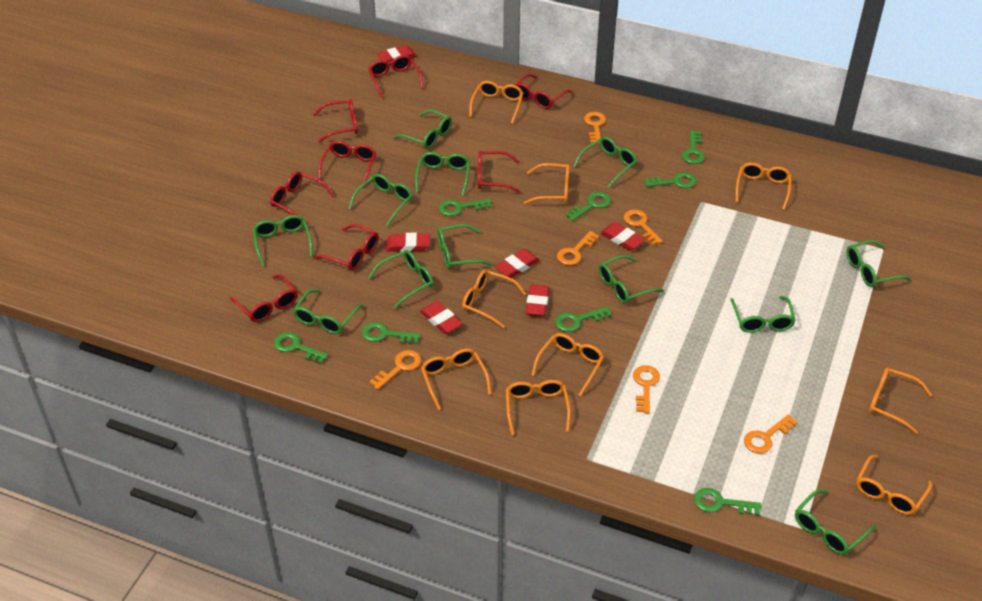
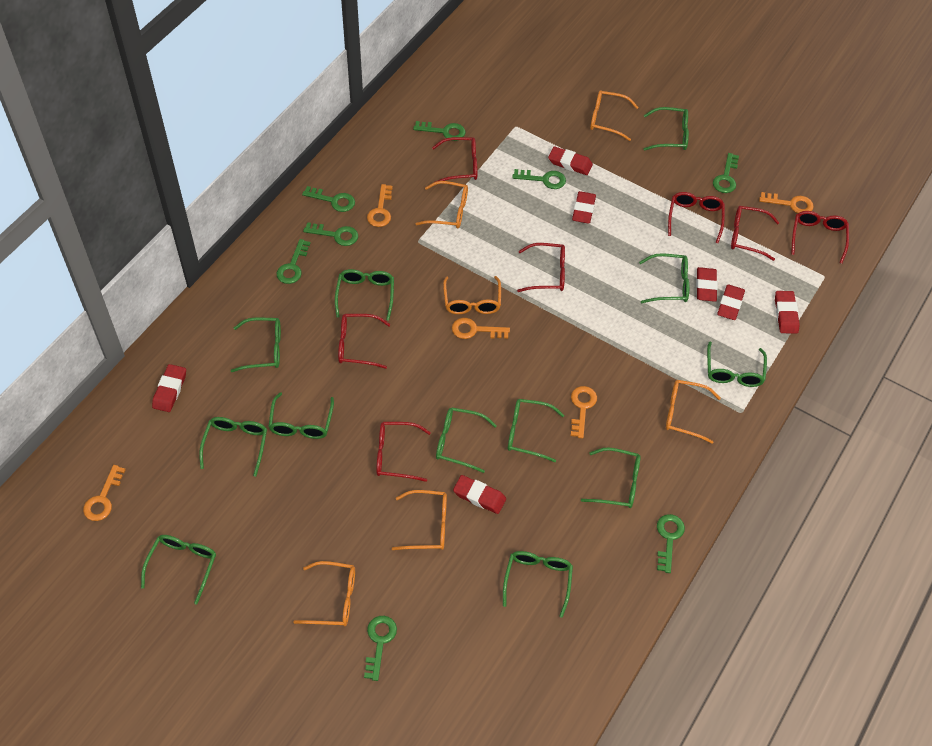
orange glasses: 9 -> 6
orange key: 6 -> 5
red eraser: 6 -> 7
red glasses: 8 -> 7

